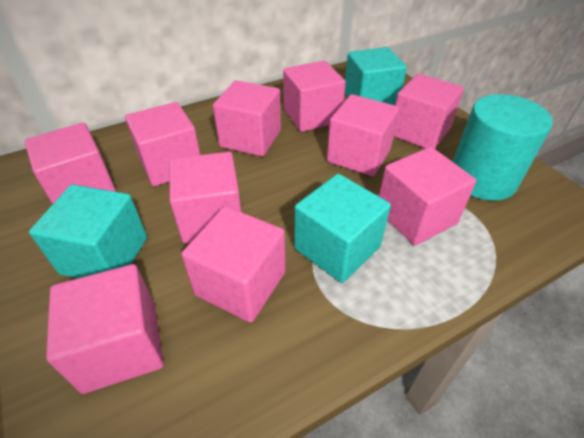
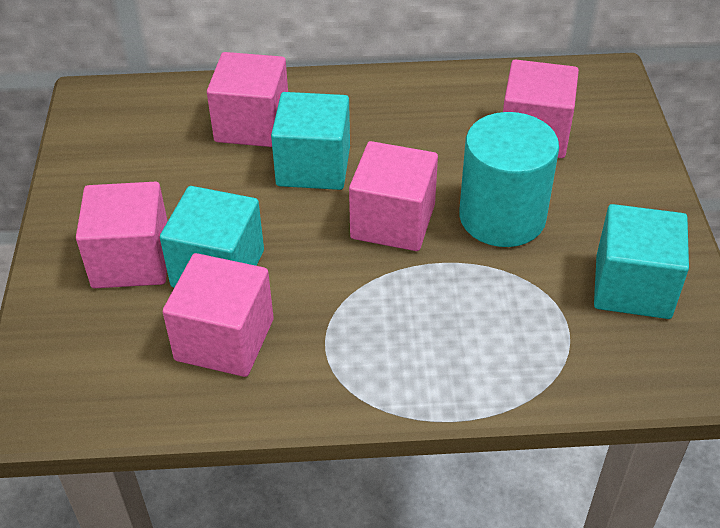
pink cube: 10 -> 5

